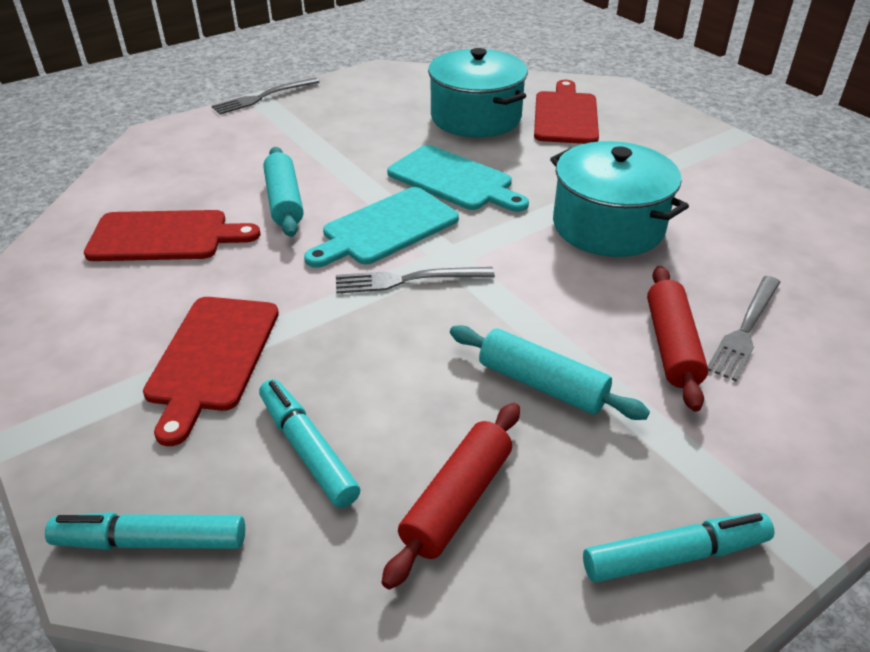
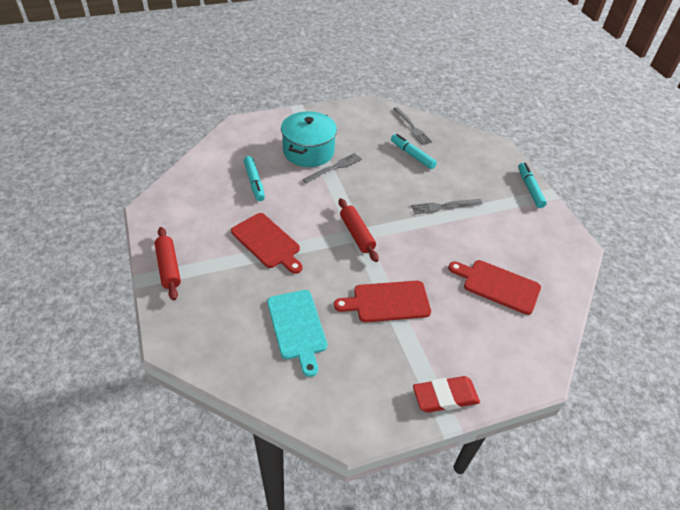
red eraser: 0 -> 1
turquoise cutting board: 2 -> 1
turquoise pot: 2 -> 1
turquoise rolling pin: 2 -> 0

